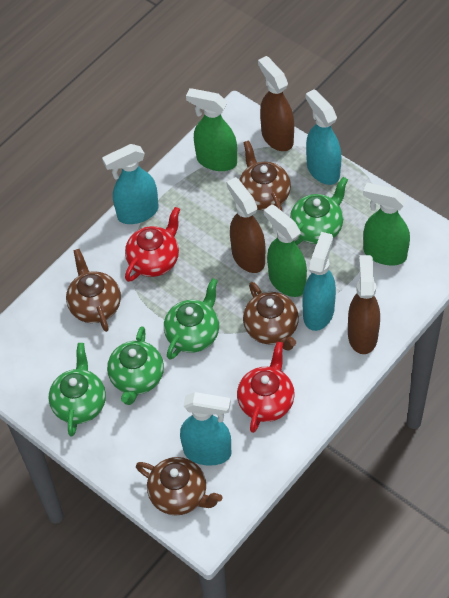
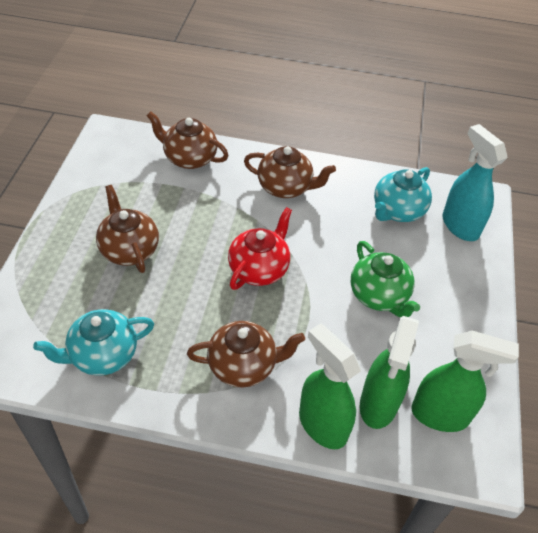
brown spray bottle: 3 -> 0
green teapot: 4 -> 1
red teapot: 2 -> 1
turquoise spray bottle: 4 -> 1
turquoise teapot: 0 -> 2

